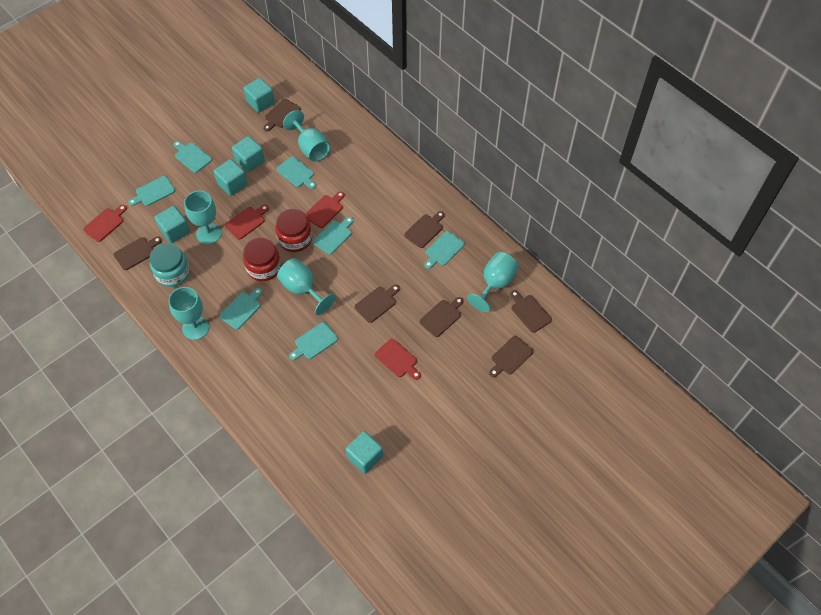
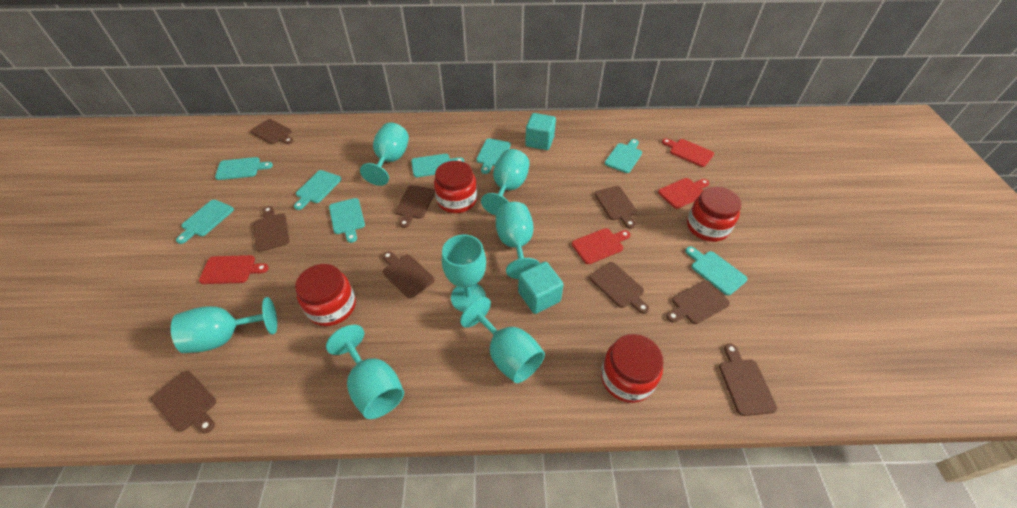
brown cutting board: 7 -> 9
red jar: 2 -> 4
turquoise cube: 5 -> 2
turquoise cutting board: 7 -> 8
turquoise goblet: 5 -> 7
turquoise jar: 1 -> 0

